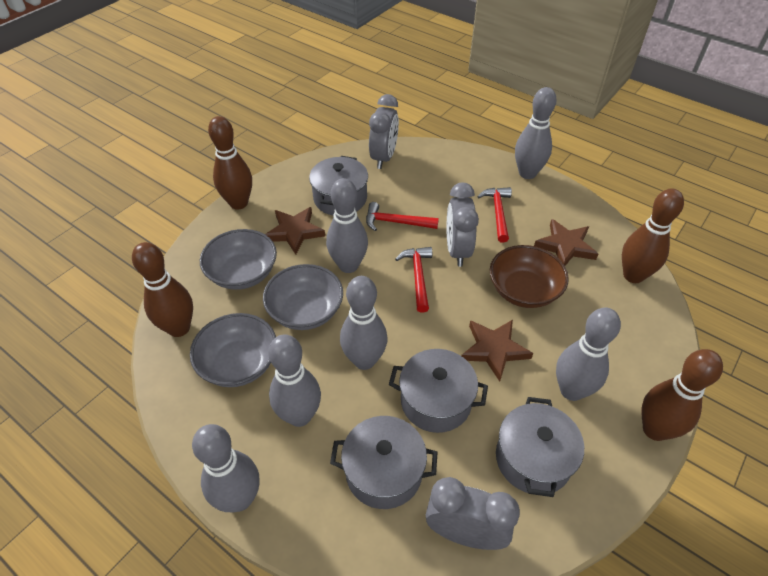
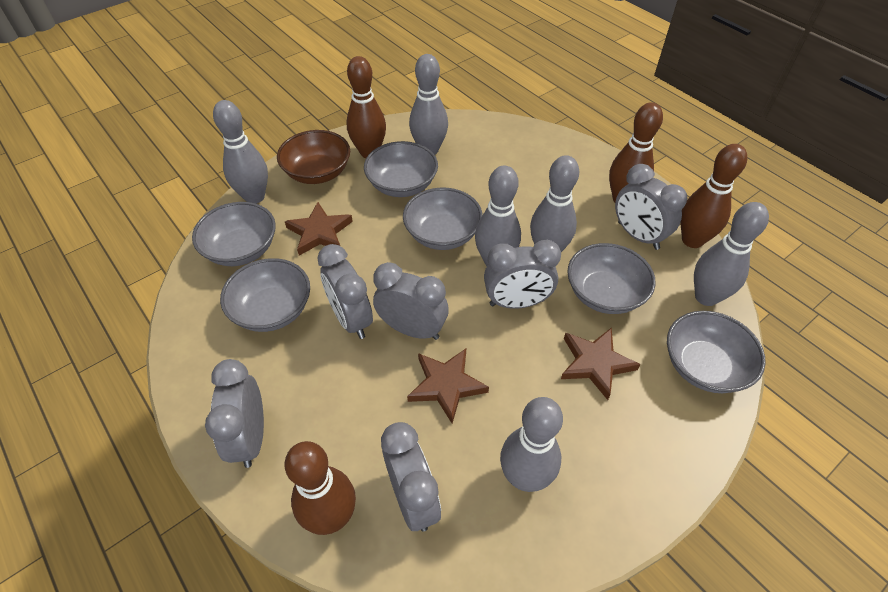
grey bowl: 3 -> 6
grey clock: 3 -> 6
grey pot: 4 -> 0
red hammer: 3 -> 0

